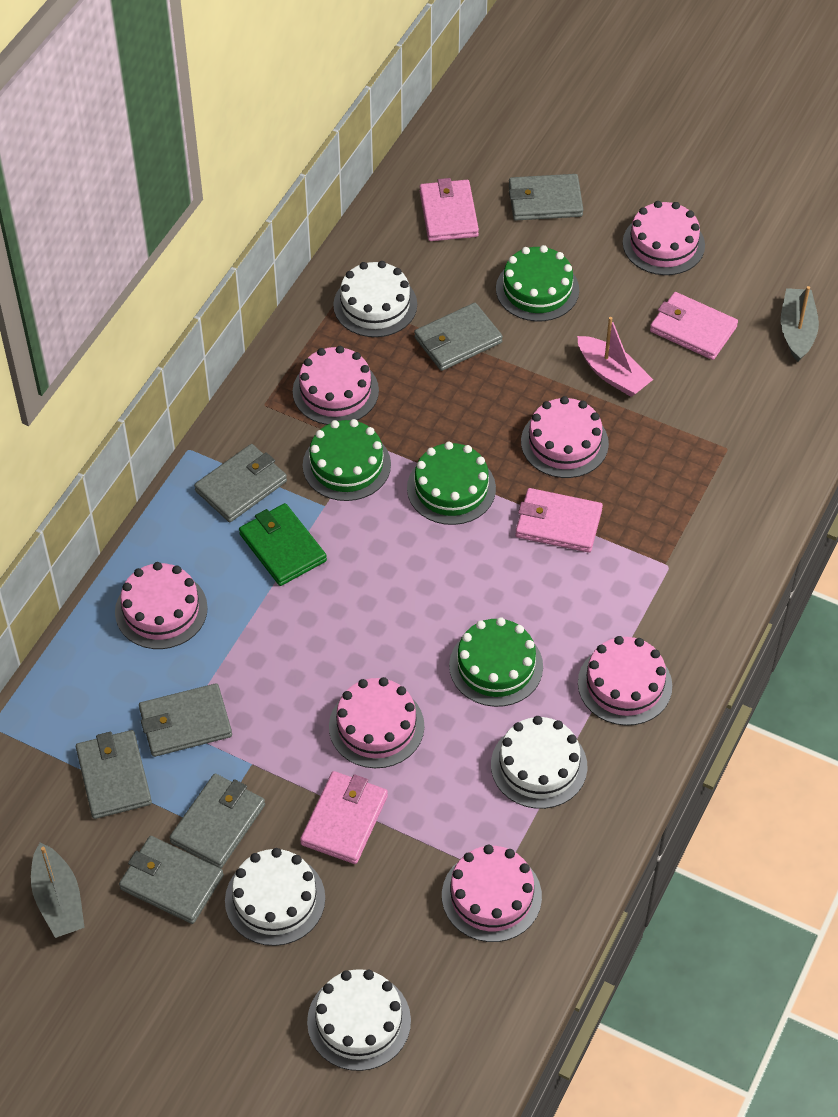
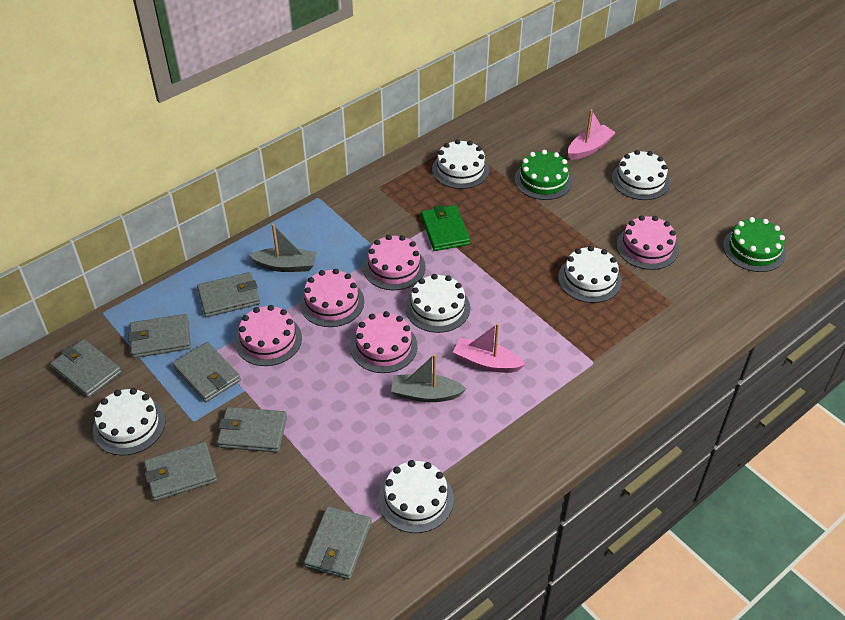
green cake: 4 -> 2
pink boat: 1 -> 2
pink cake: 7 -> 5
pink wallet: 4 -> 0
white cake: 4 -> 6

